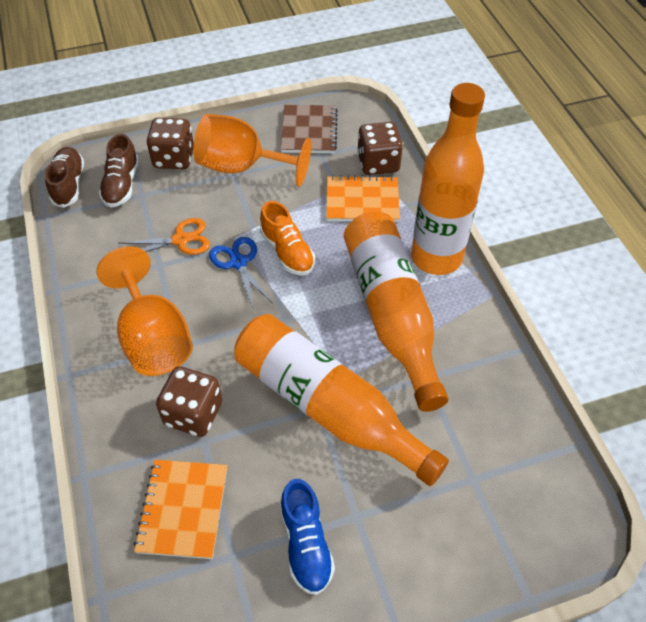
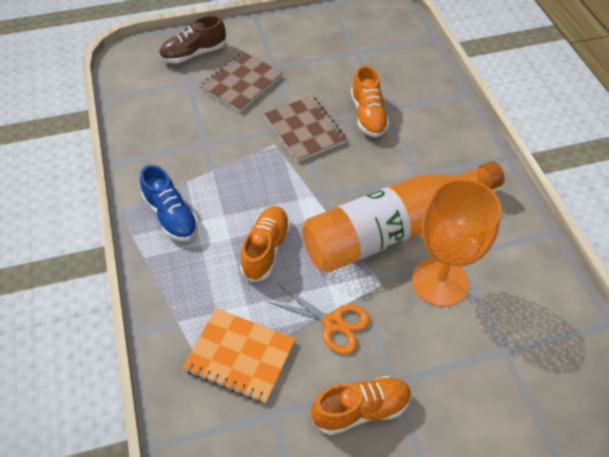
blue scissors: 1 -> 0
brown dice: 3 -> 0
brown notebook: 1 -> 2
brown shoe: 2 -> 1
orange bottle: 3 -> 1
orange goblet: 2 -> 1
orange notebook: 2 -> 1
orange shoe: 1 -> 3

